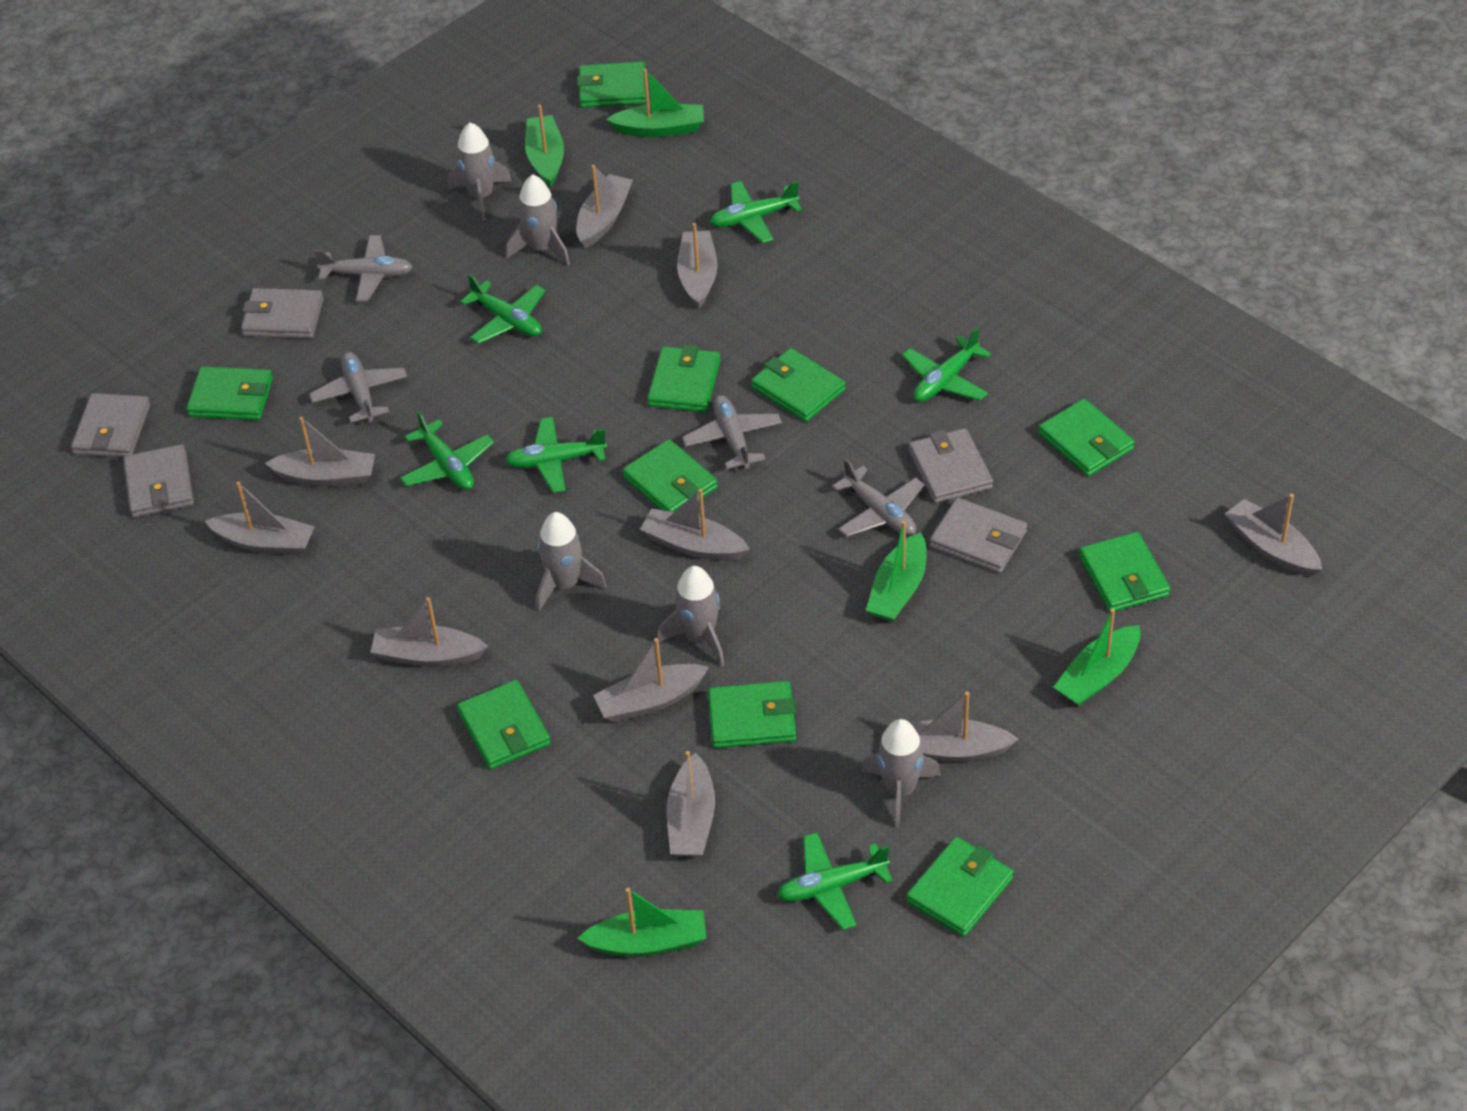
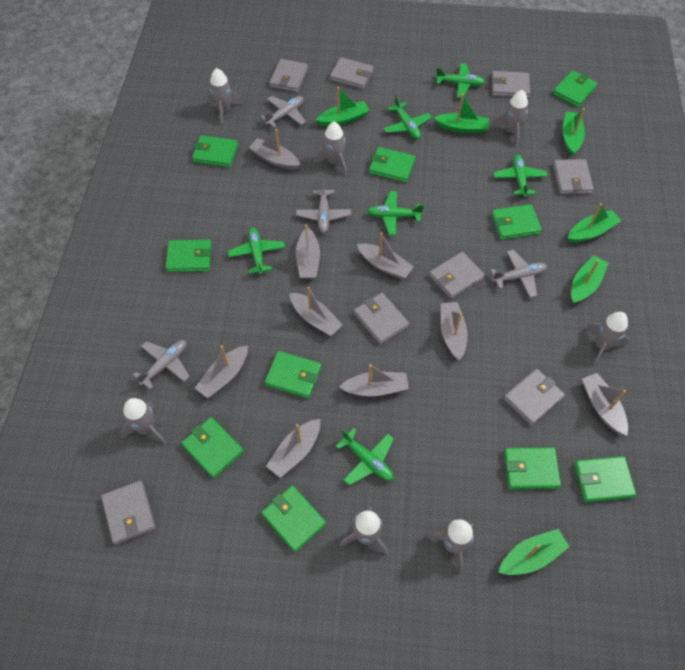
green boat: 5 -> 6
grey boat: 10 -> 9
grey rocket: 5 -> 7
grey wallet: 5 -> 8

